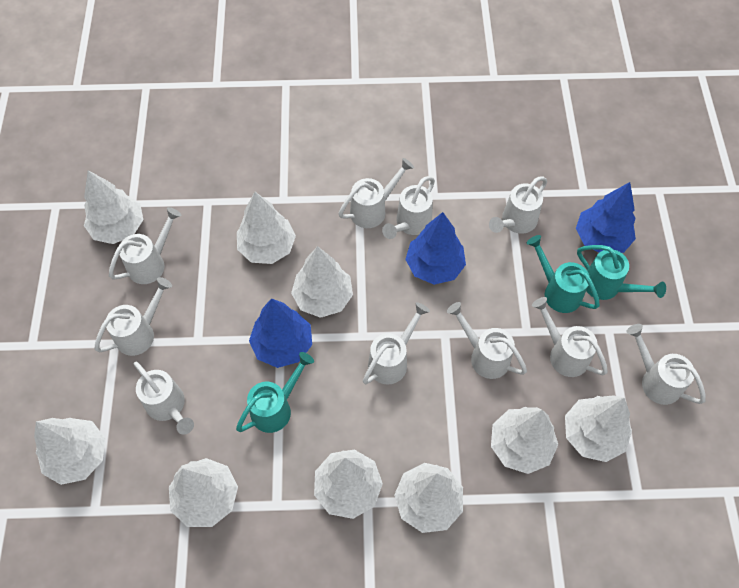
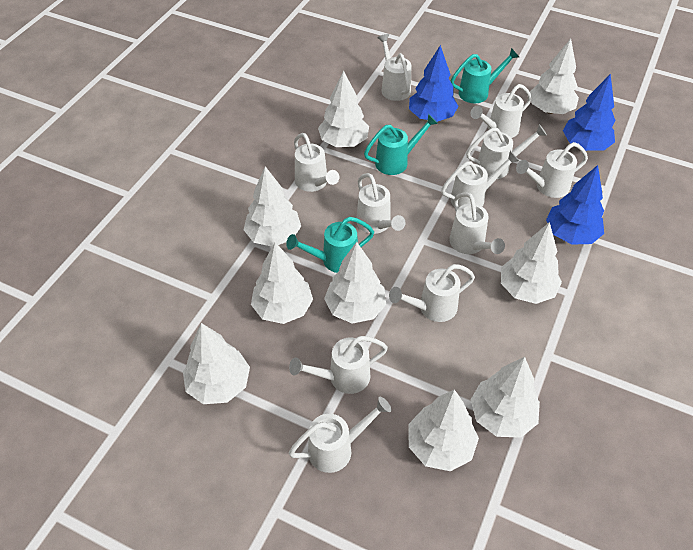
white watering can: 10 -> 11

